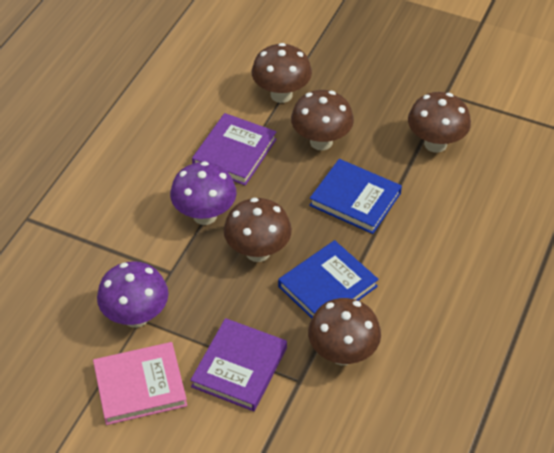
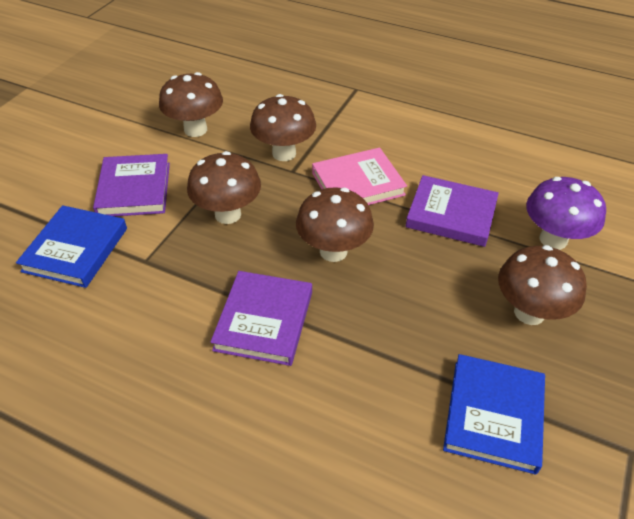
purple book: 2 -> 3
purple mushroom: 2 -> 1

